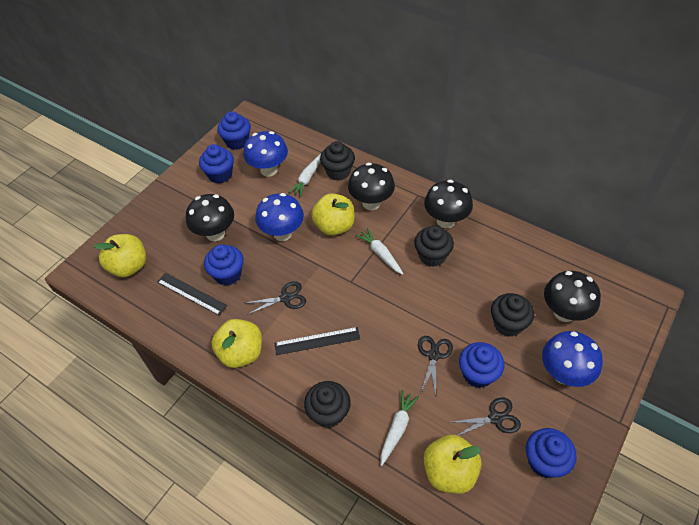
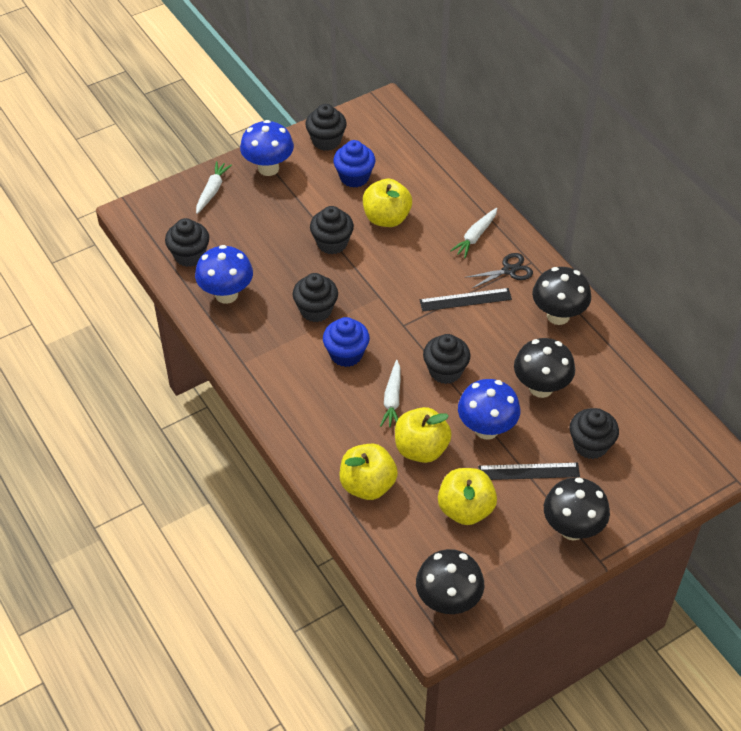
black cupcake: 4 -> 6
black scissors: 3 -> 1
blue cupcake: 5 -> 2

